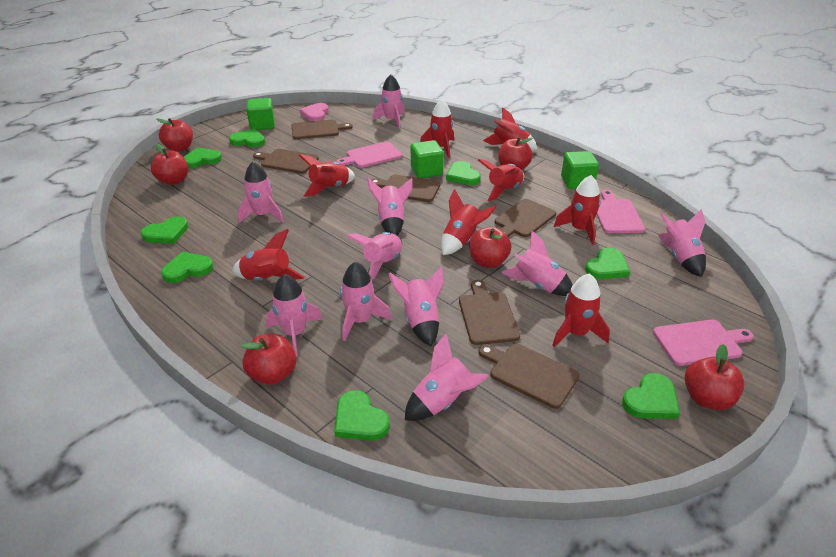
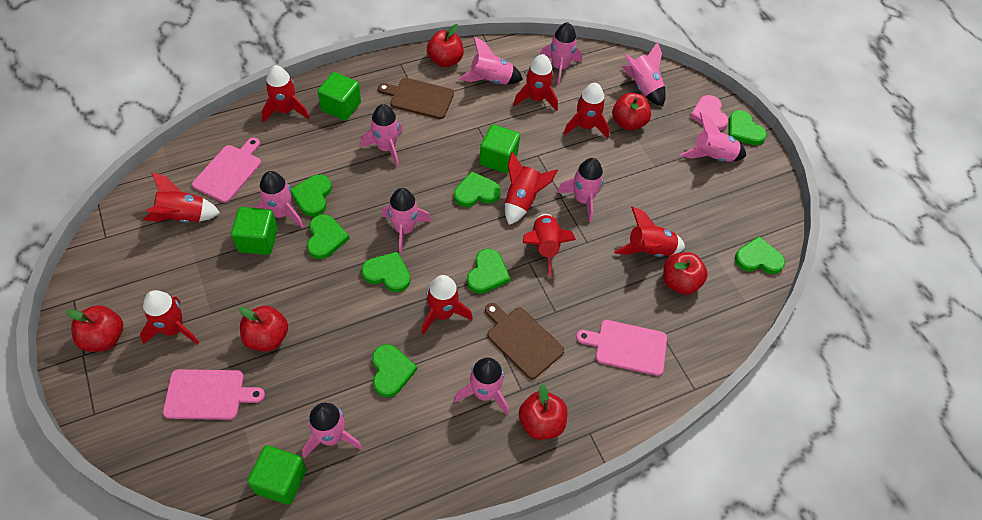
brown cutting board: 6 -> 2
green cube: 3 -> 4
red rocket: 8 -> 9

